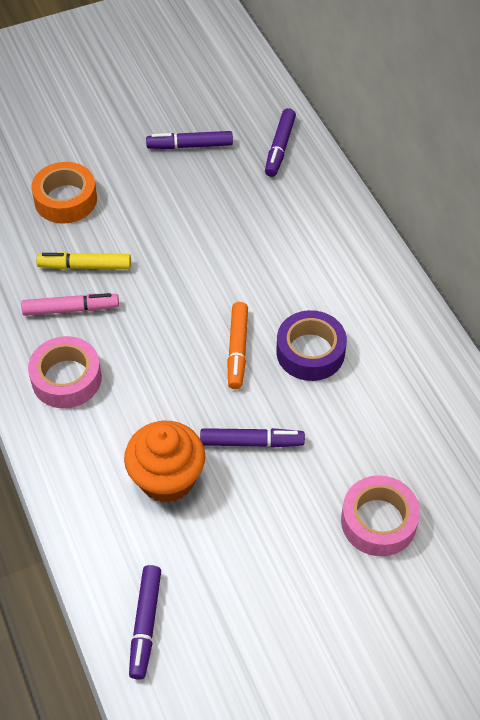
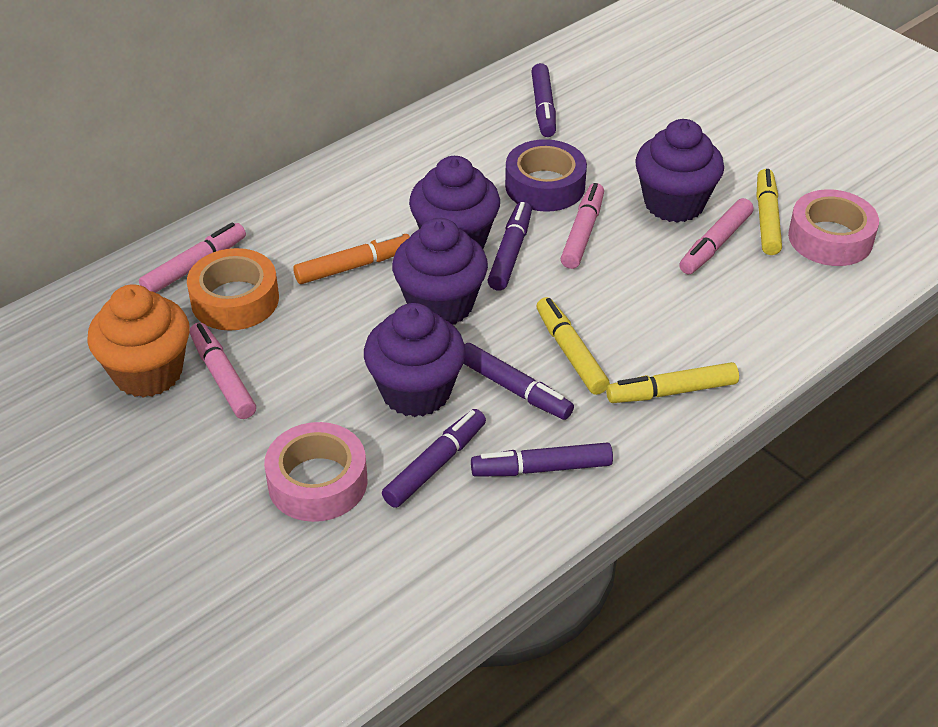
pink marker: 1 -> 4
purple cupcake: 0 -> 4
purple marker: 4 -> 5
yellow marker: 1 -> 3

